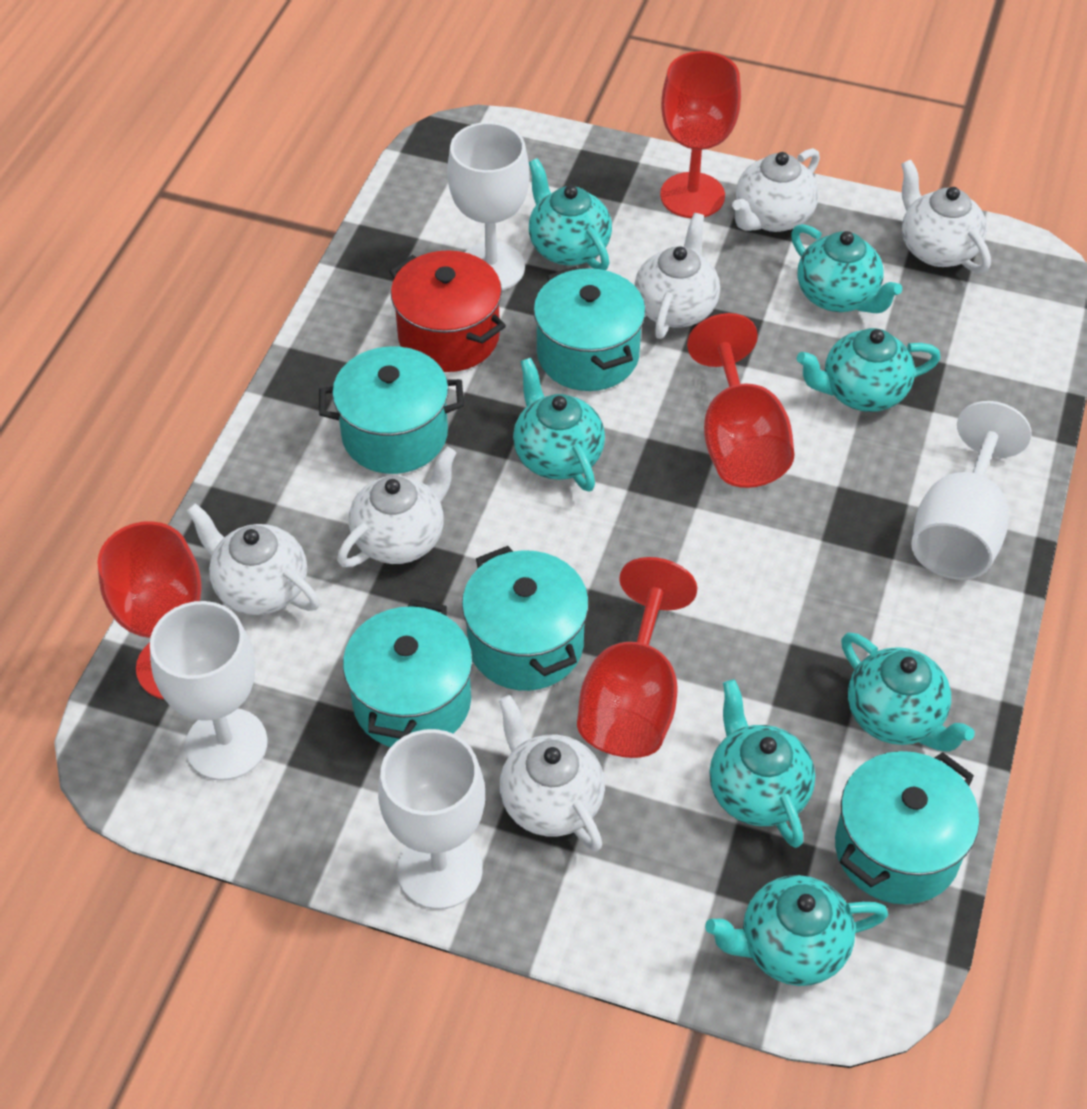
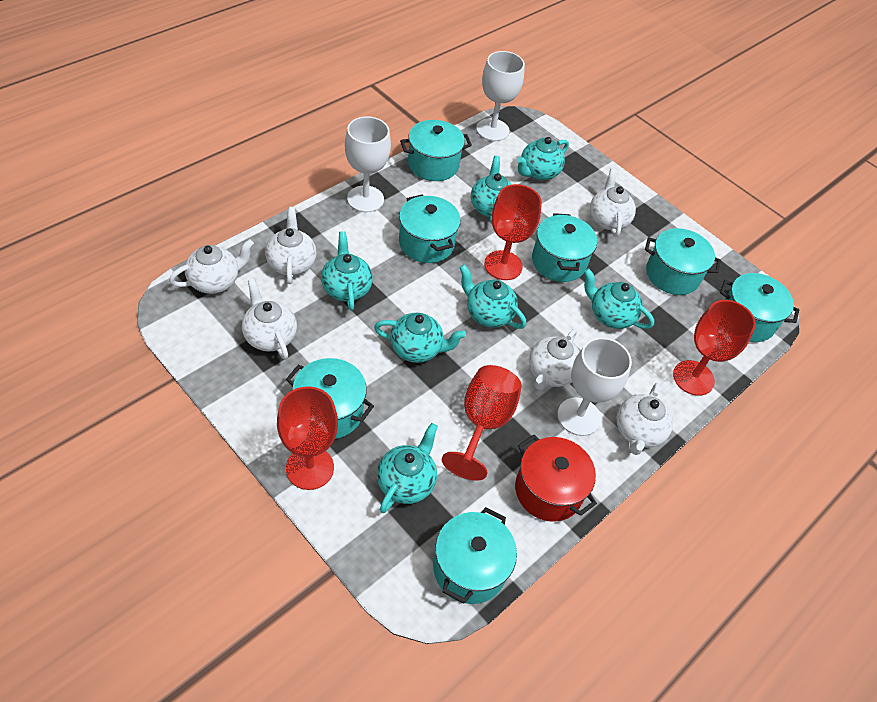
turquoise pot: 5 -> 7
white goblet: 4 -> 3

